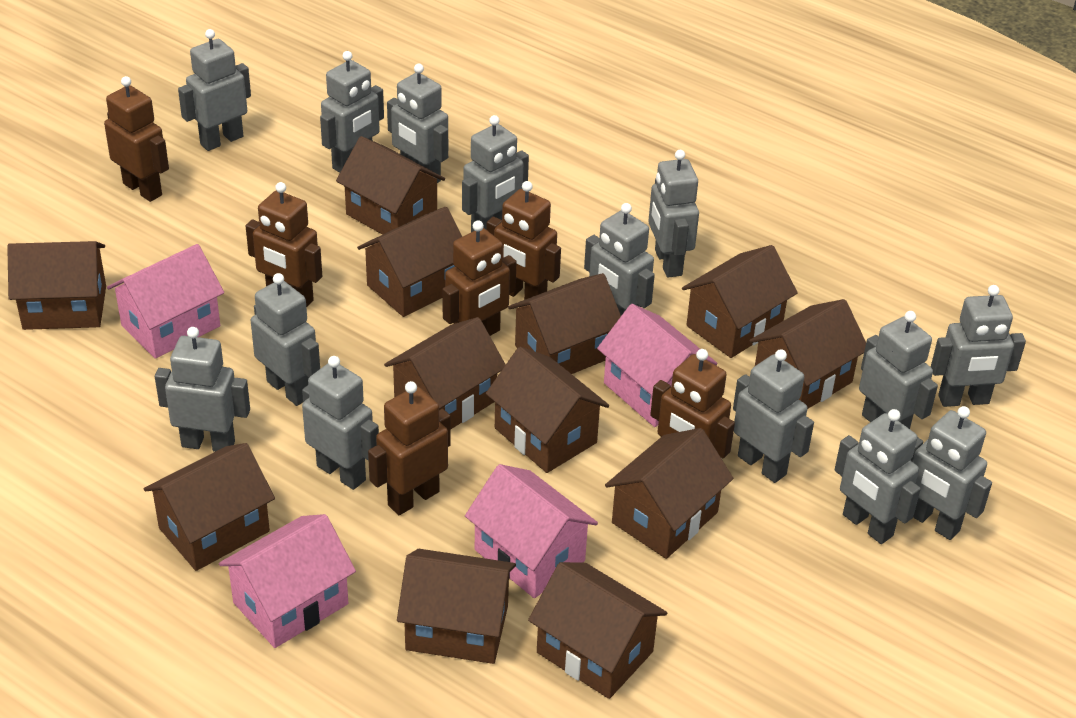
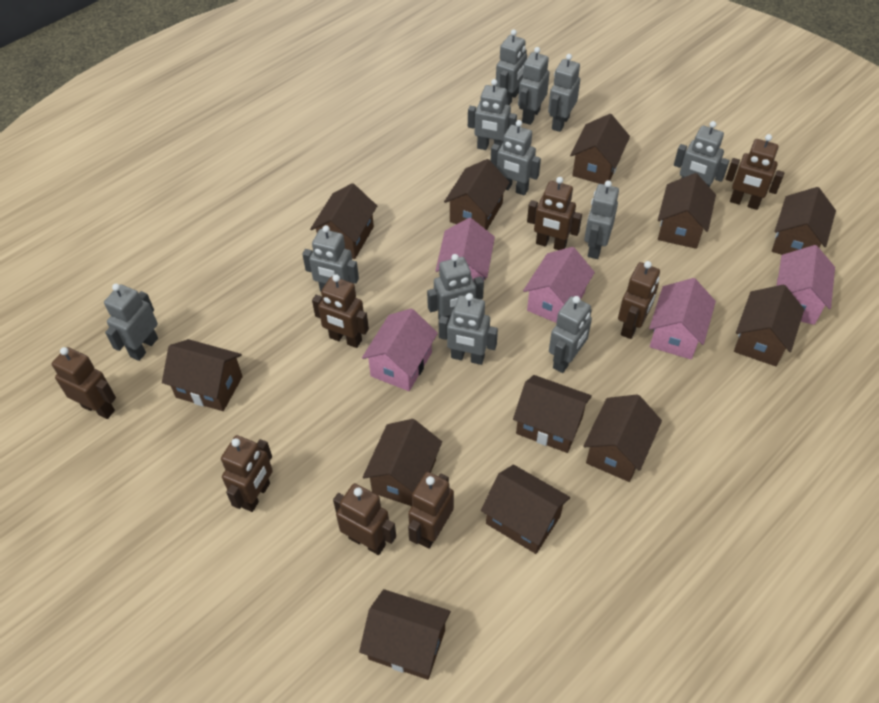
brown robot: 6 -> 8
grey robot: 14 -> 12
pink house: 4 -> 5

